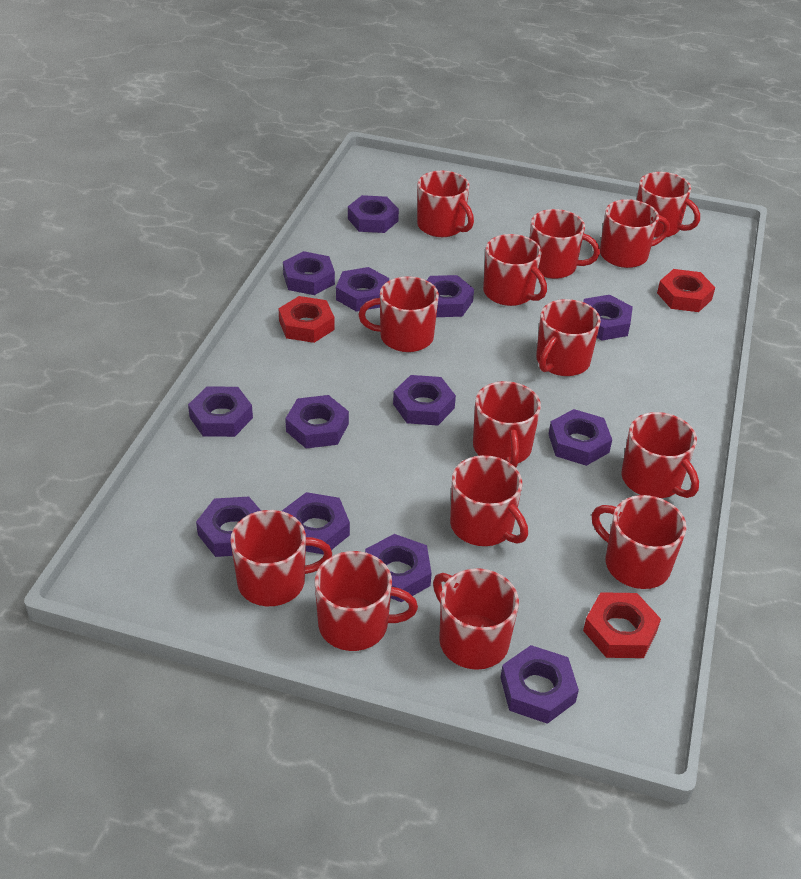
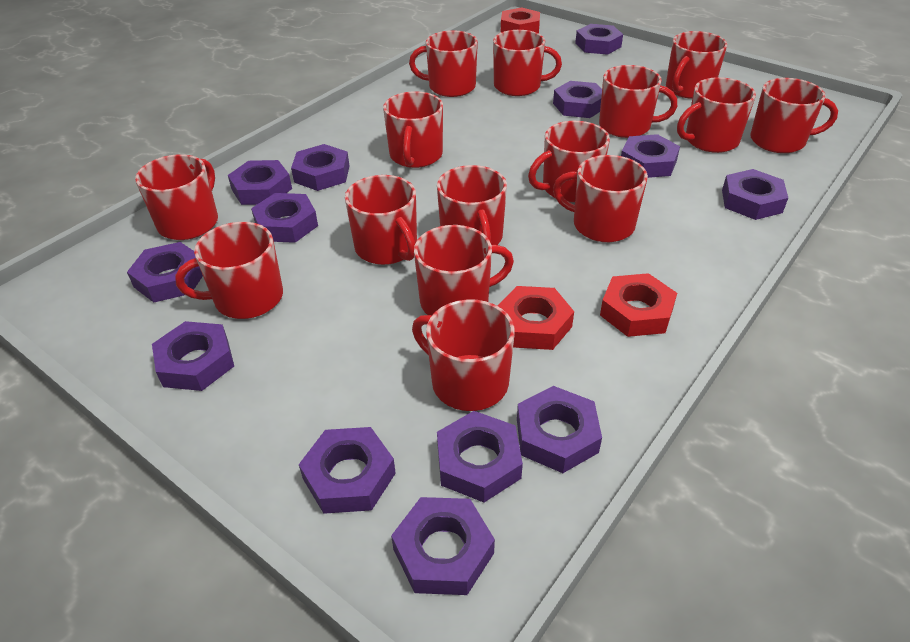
red mug: 14 -> 15

